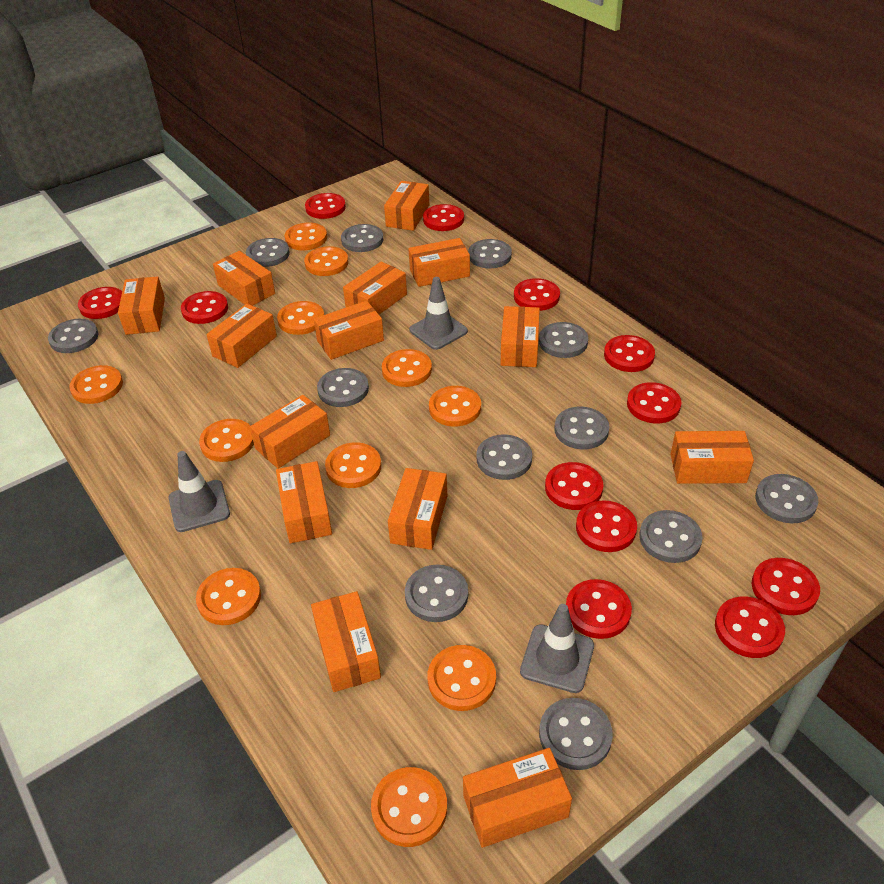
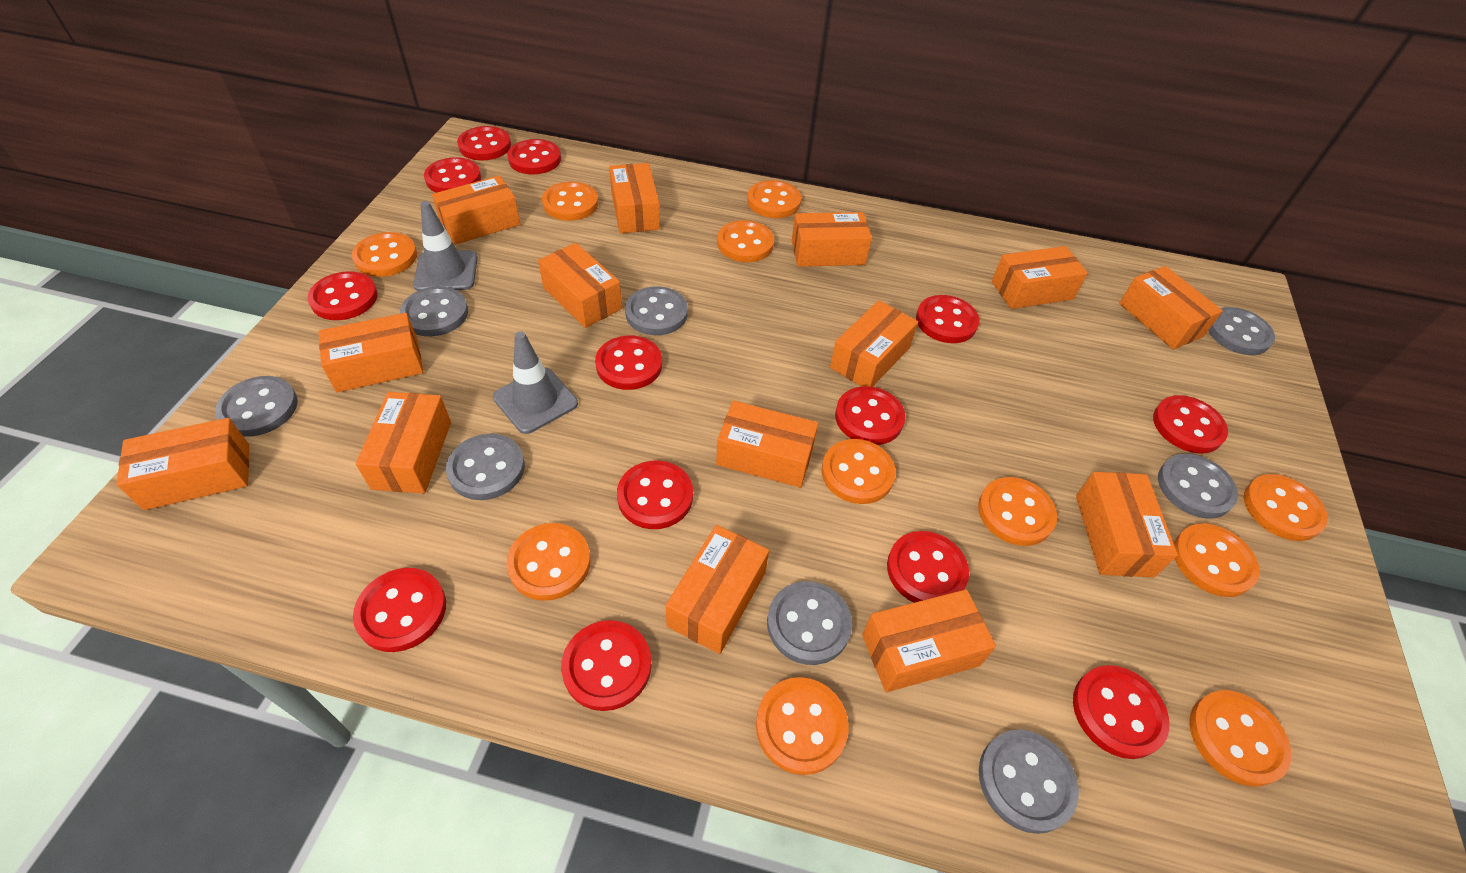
grey button: 12 -> 8
grey traffic cone: 3 -> 2
red button: 12 -> 13

